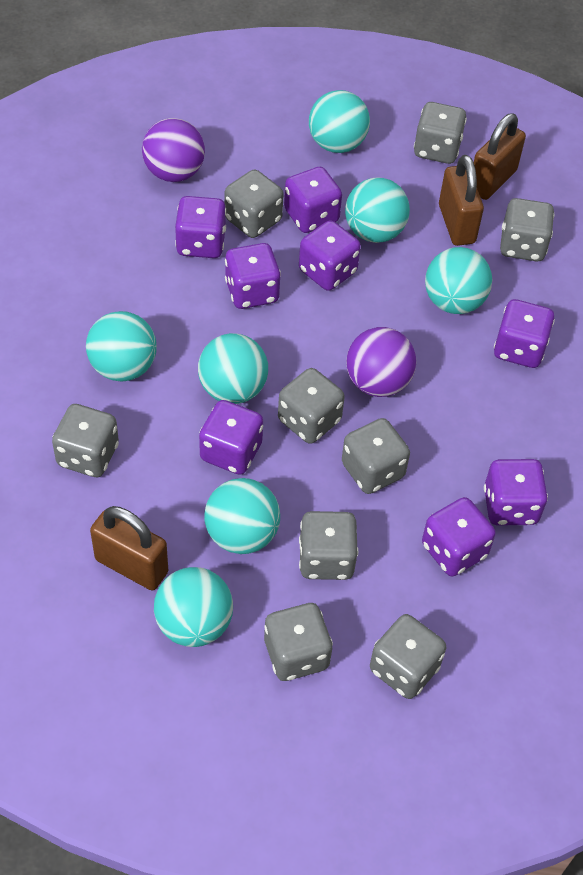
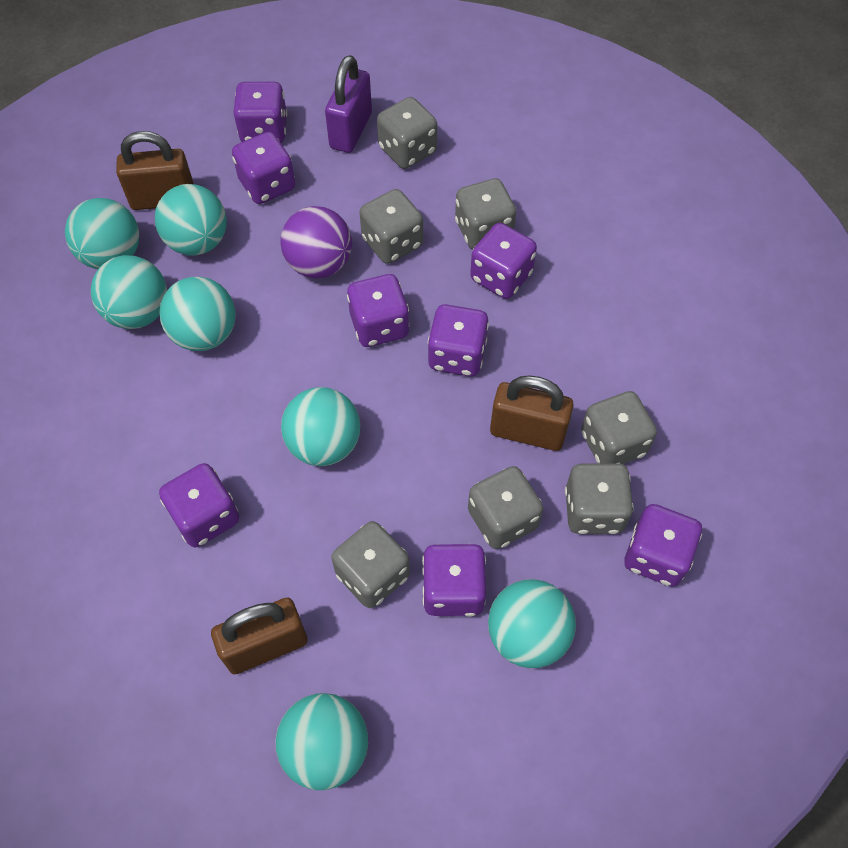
grey dice: 9 -> 7
purple ball: 2 -> 1
purple padlock: 0 -> 1

